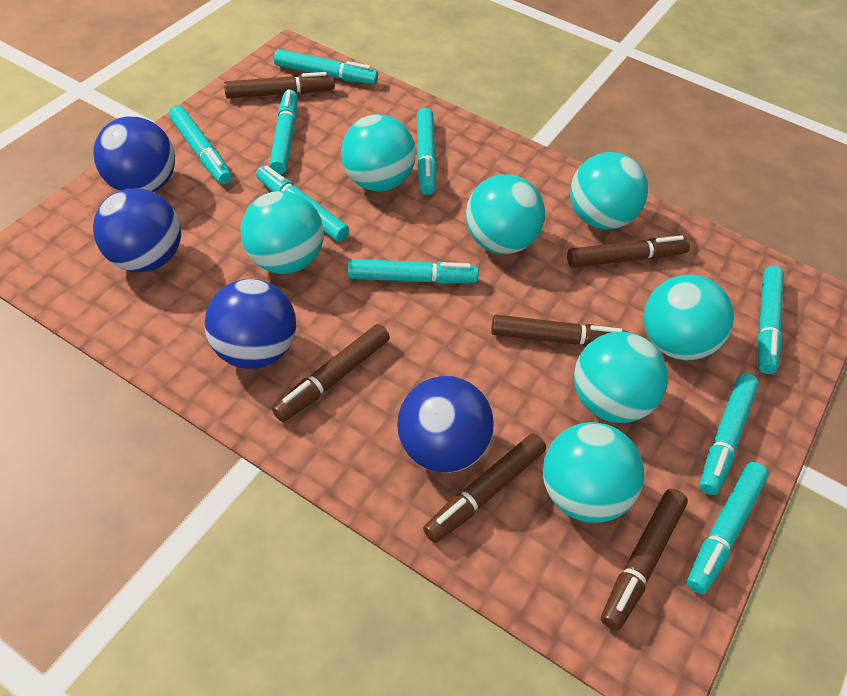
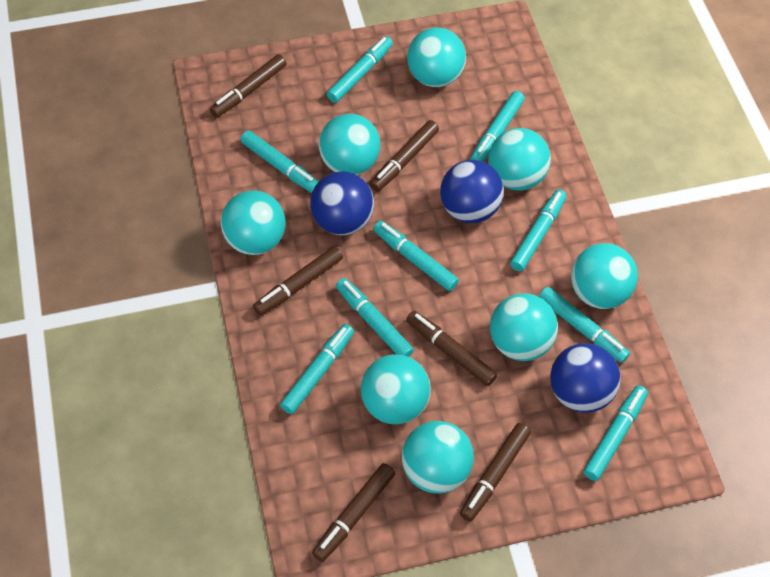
blue ball: 4 -> 3
turquoise ball: 7 -> 8

